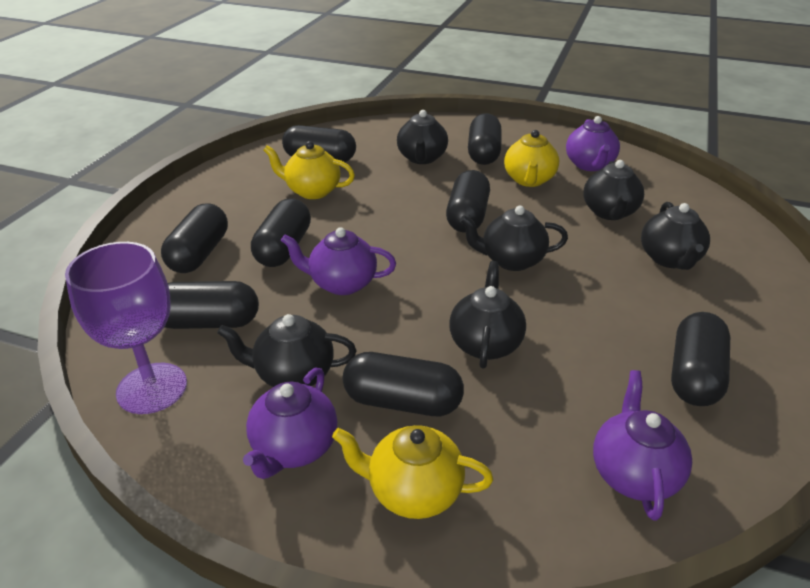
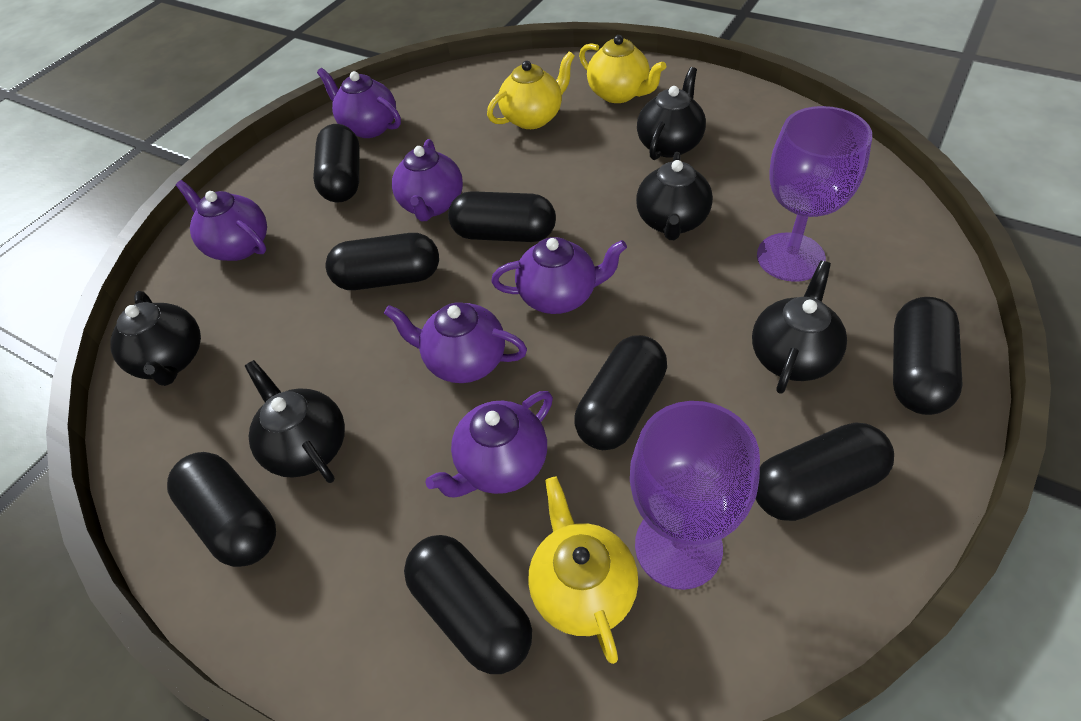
black teapot: 6 -> 5
purple goblet: 1 -> 2
purple teapot: 4 -> 6

